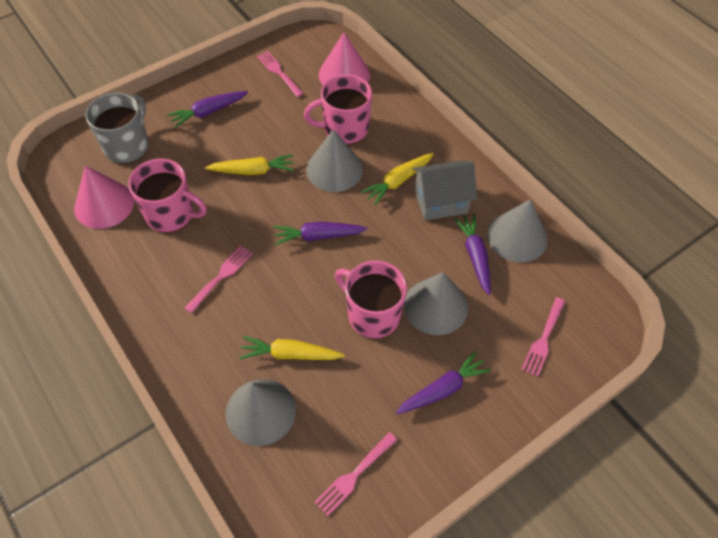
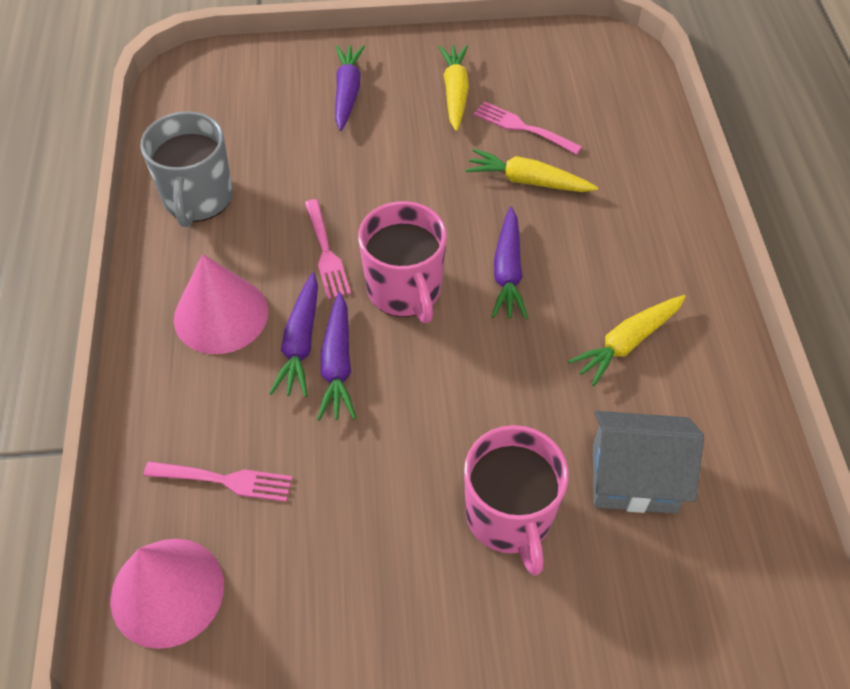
grey cone: 4 -> 0
pink fork: 4 -> 3
pink mug: 3 -> 2

